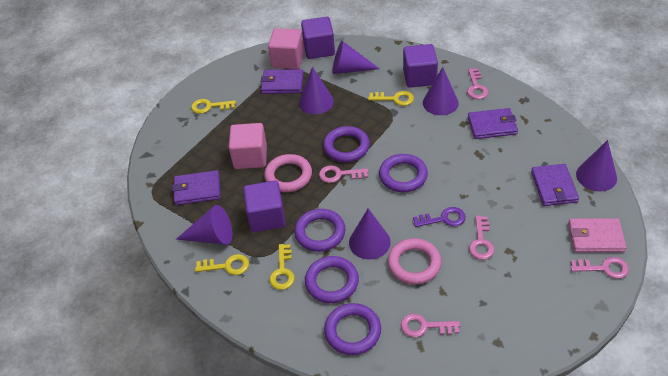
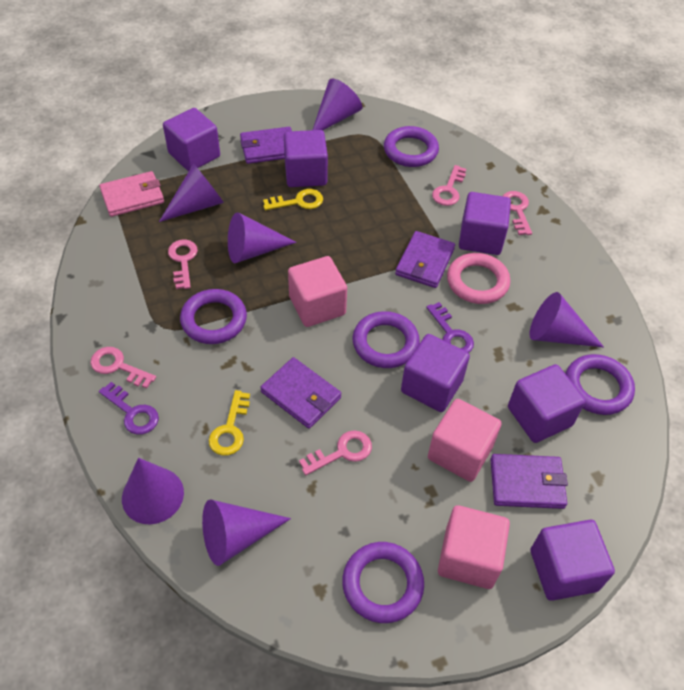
pink cube: 2 -> 3
pink ring: 2 -> 1
purple cube: 3 -> 6
purple key: 1 -> 2
yellow key: 4 -> 2

